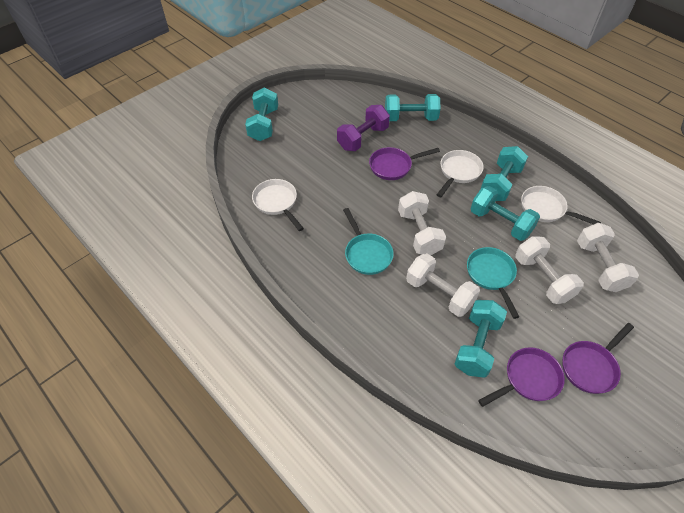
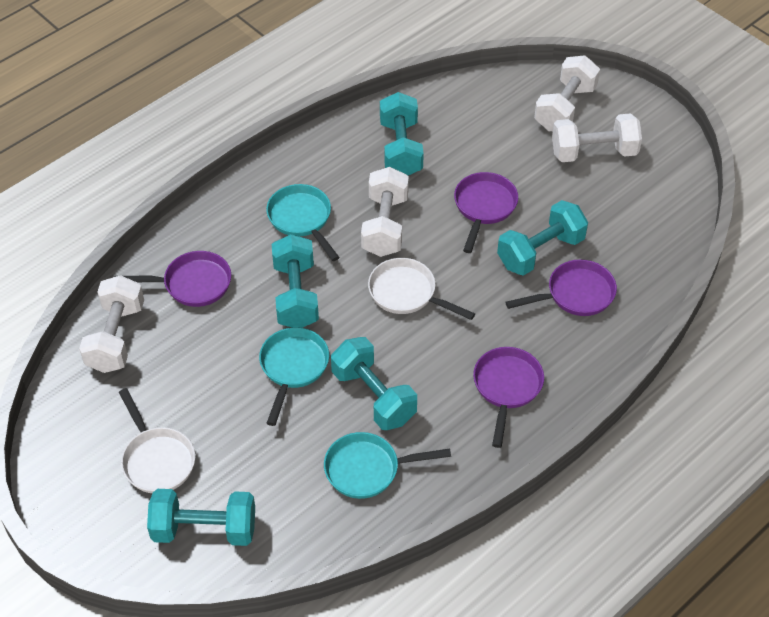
purple dumbbell: 1 -> 0
purple pan: 3 -> 4
turquoise pan: 2 -> 3
white pan: 3 -> 2

